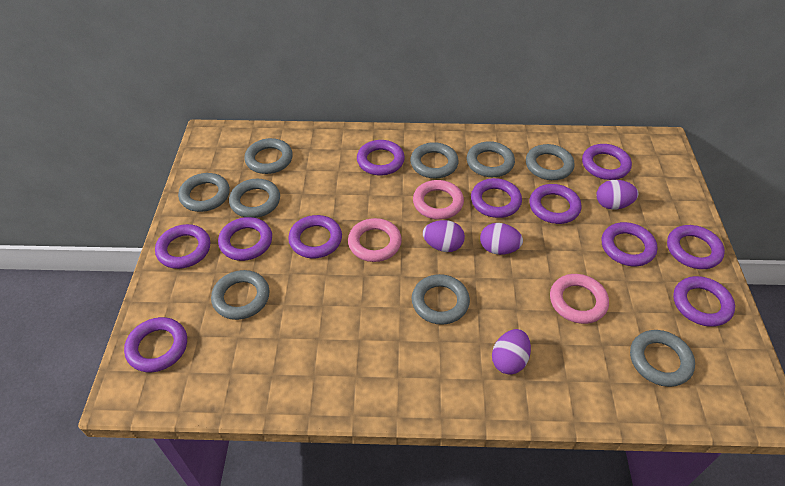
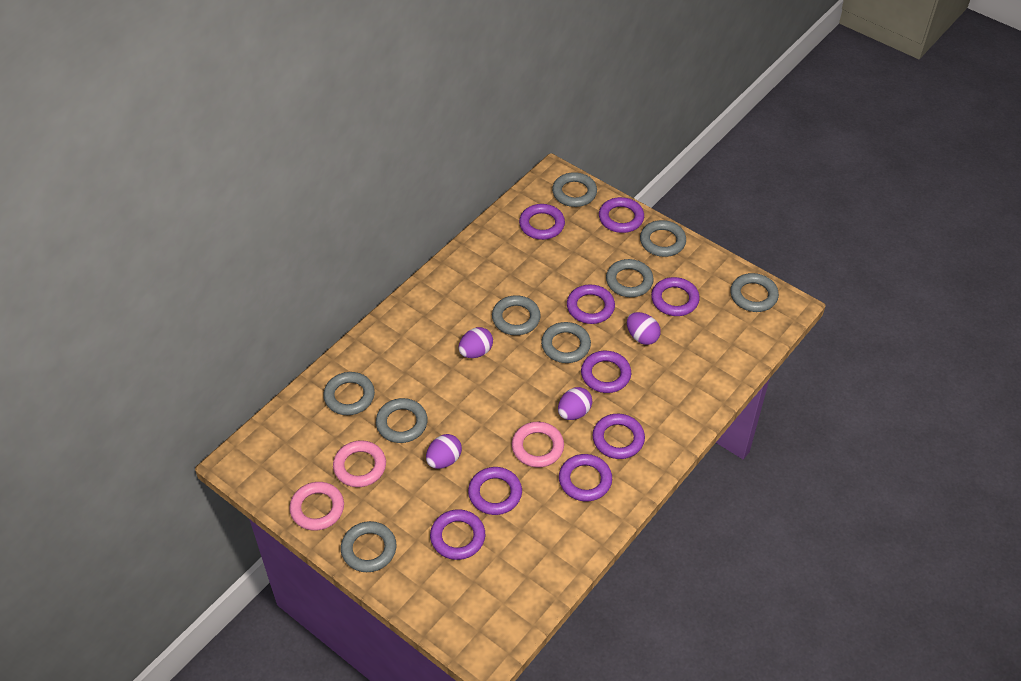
purple ring: 11 -> 9

